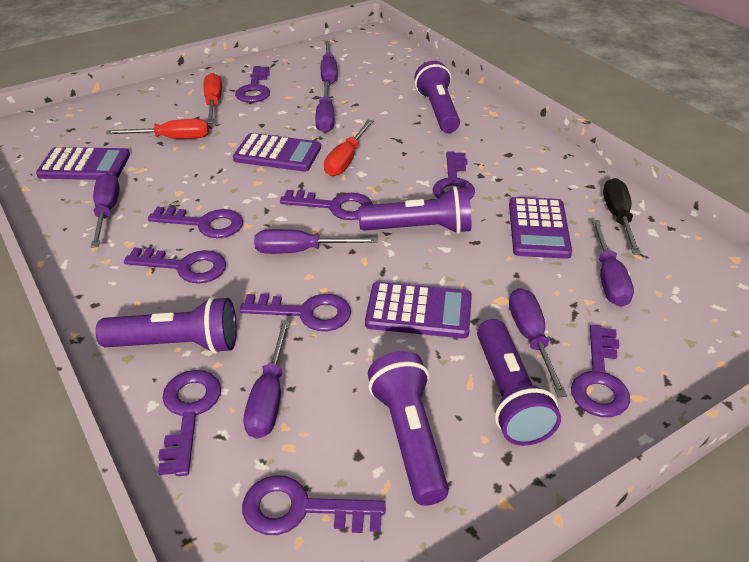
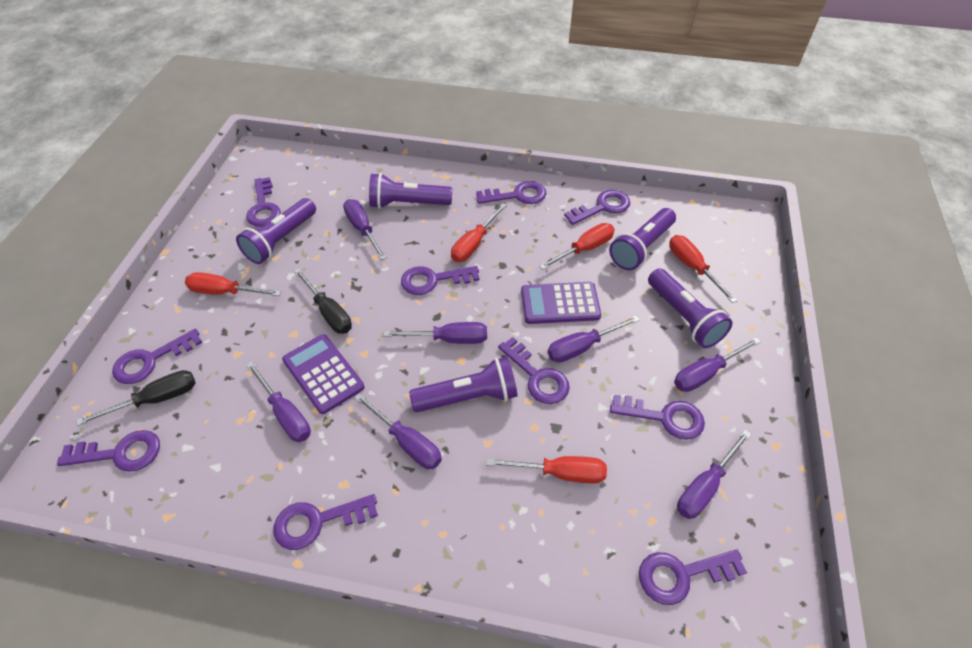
black screwdriver: 1 -> 2
purple calculator: 4 -> 2
purple key: 9 -> 10
red screwdriver: 3 -> 5

